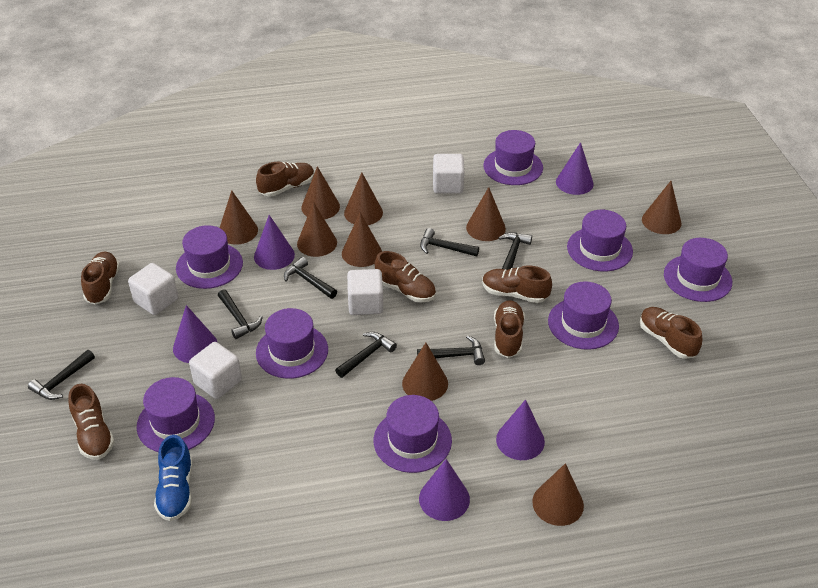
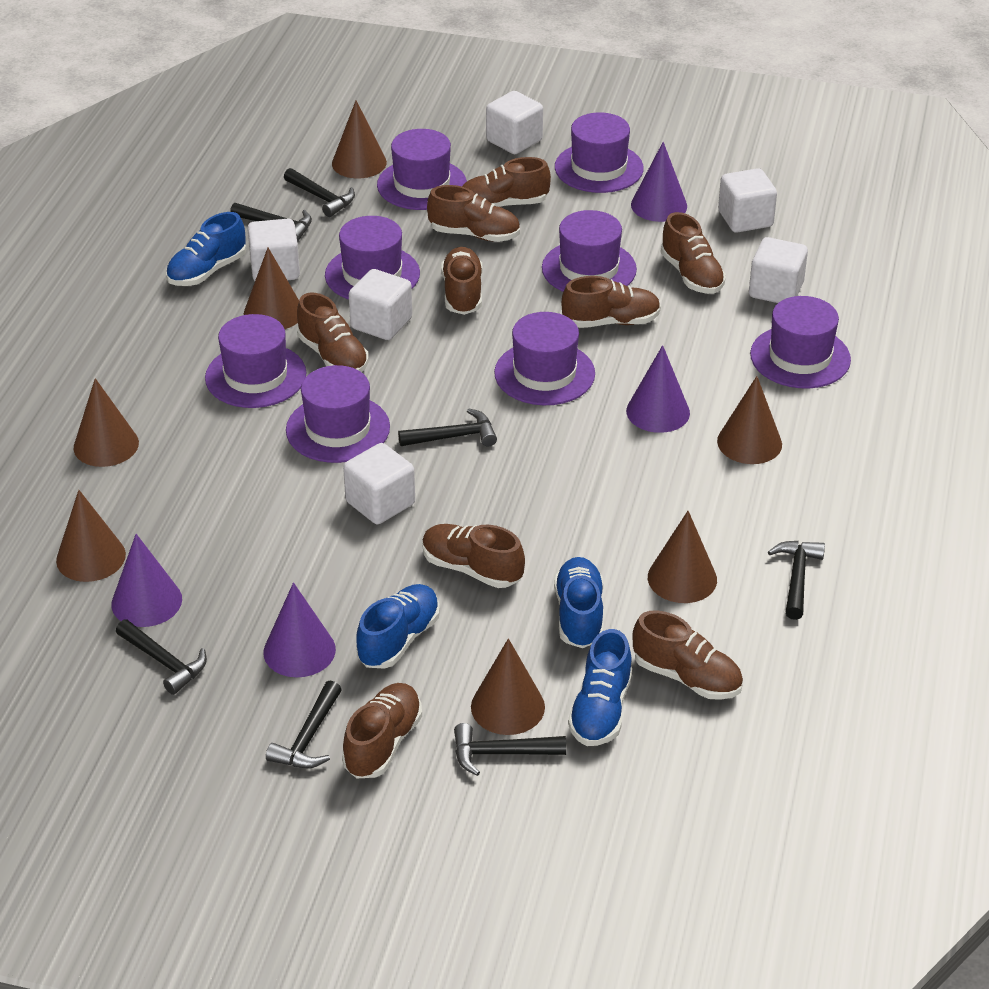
blue shoe: 1 -> 4
brown cone: 9 -> 7
brown shoe: 7 -> 9
purple cone: 5 -> 4
white cube: 4 -> 6

